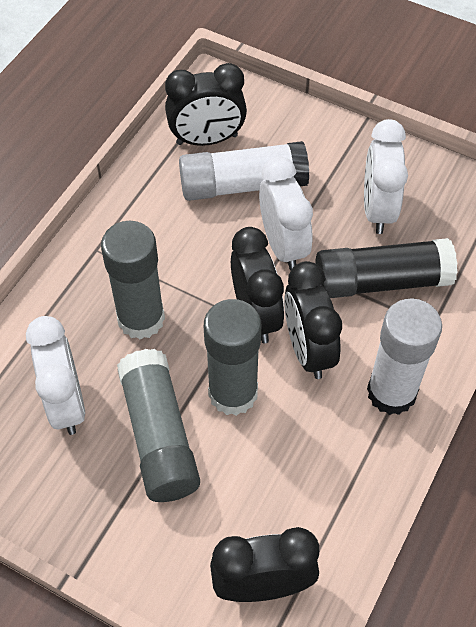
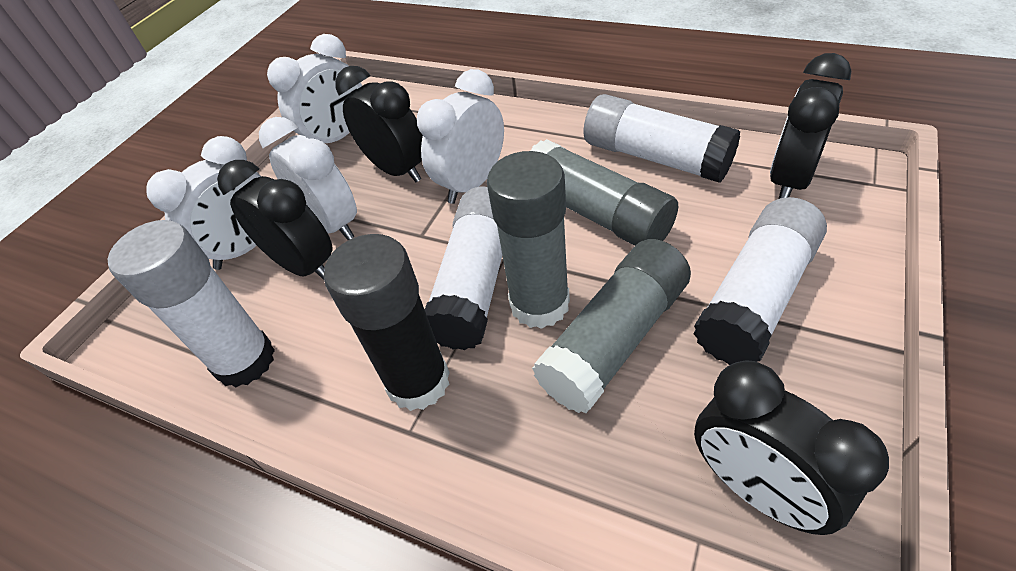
white clock: 3 -> 4
white glue stick: 2 -> 4

